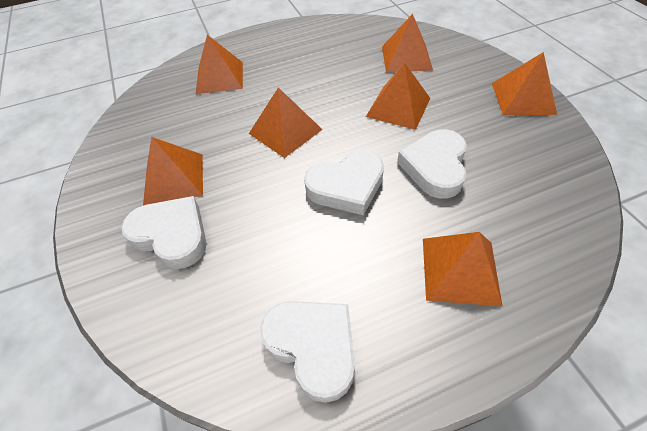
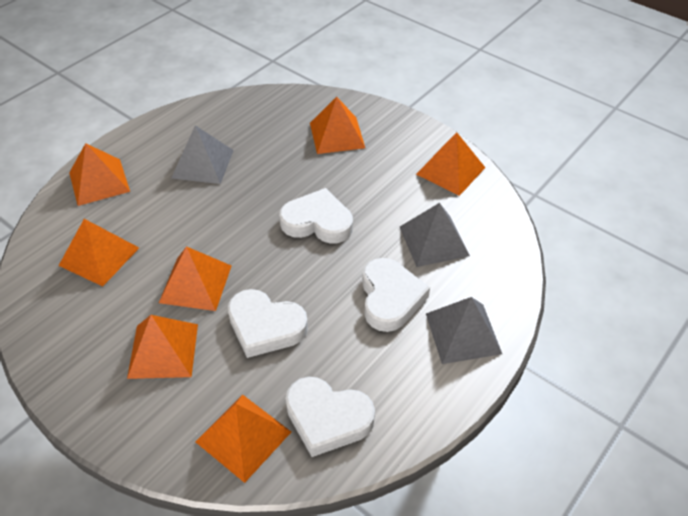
grey pyramid: 0 -> 3

